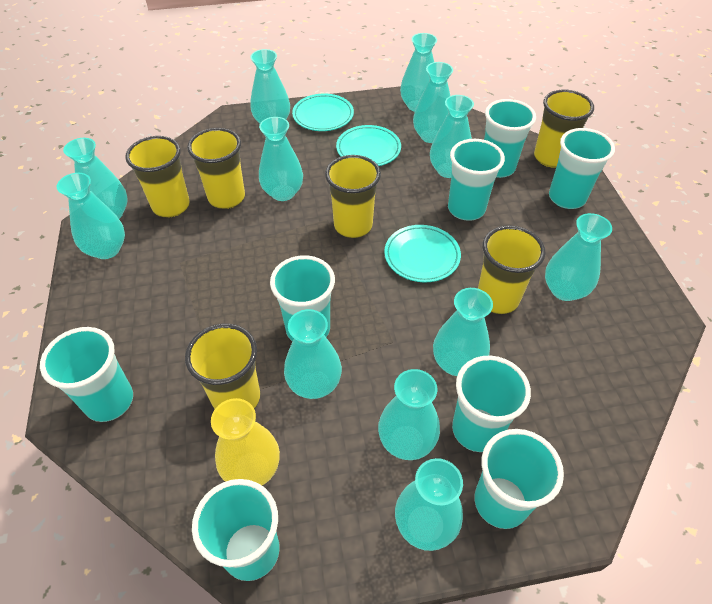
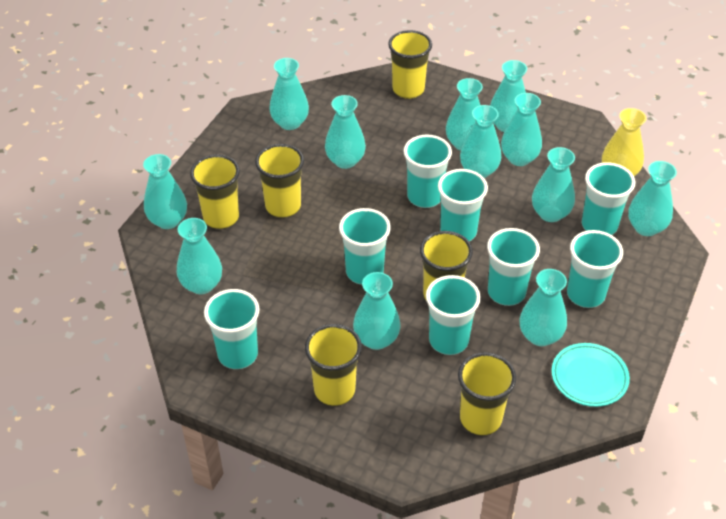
turquoise plate: 3 -> 1

